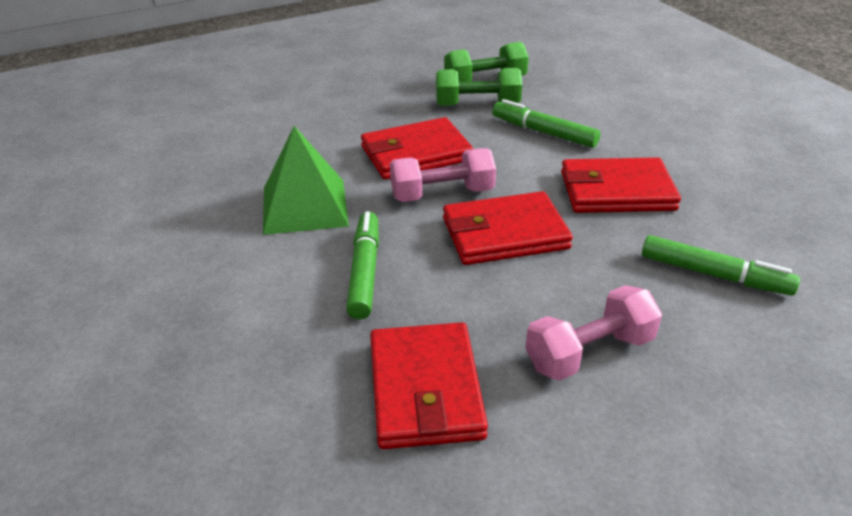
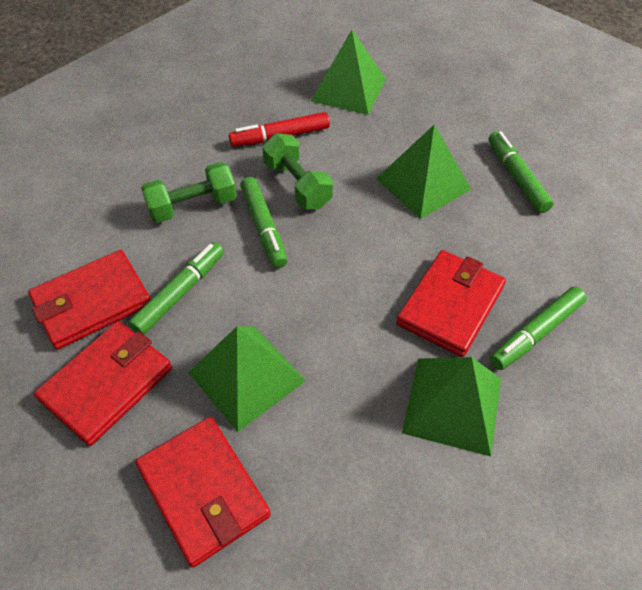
green marker: 3 -> 4
green pyramid: 1 -> 4
pink dumbbell: 2 -> 0
red marker: 0 -> 1

